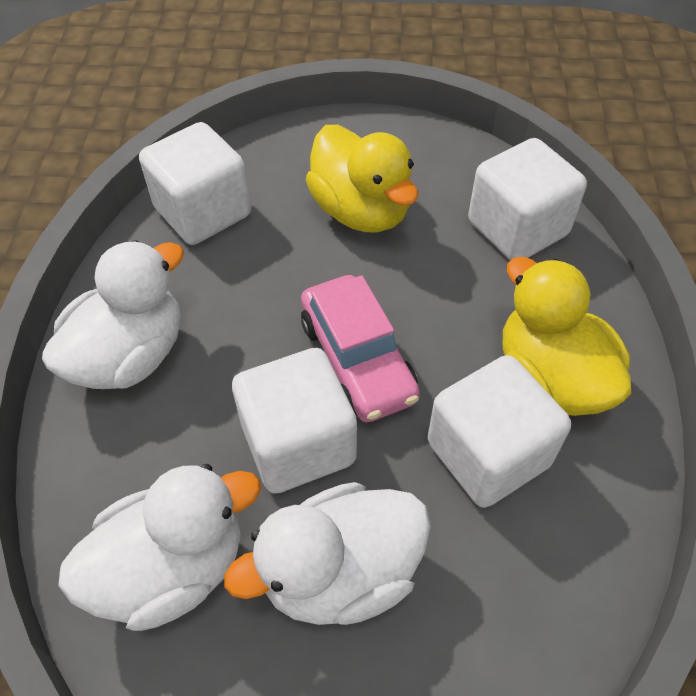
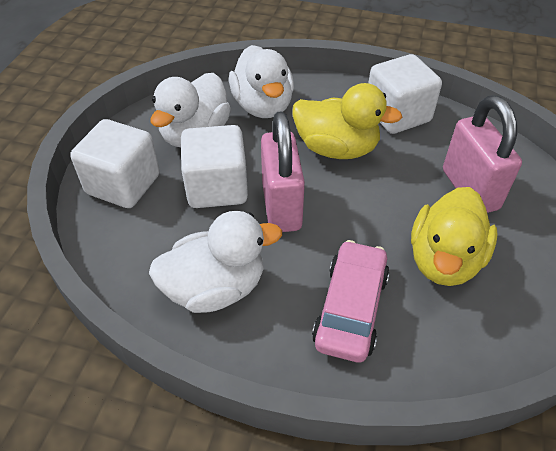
pink padlock: 0 -> 2
white cube: 4 -> 3

